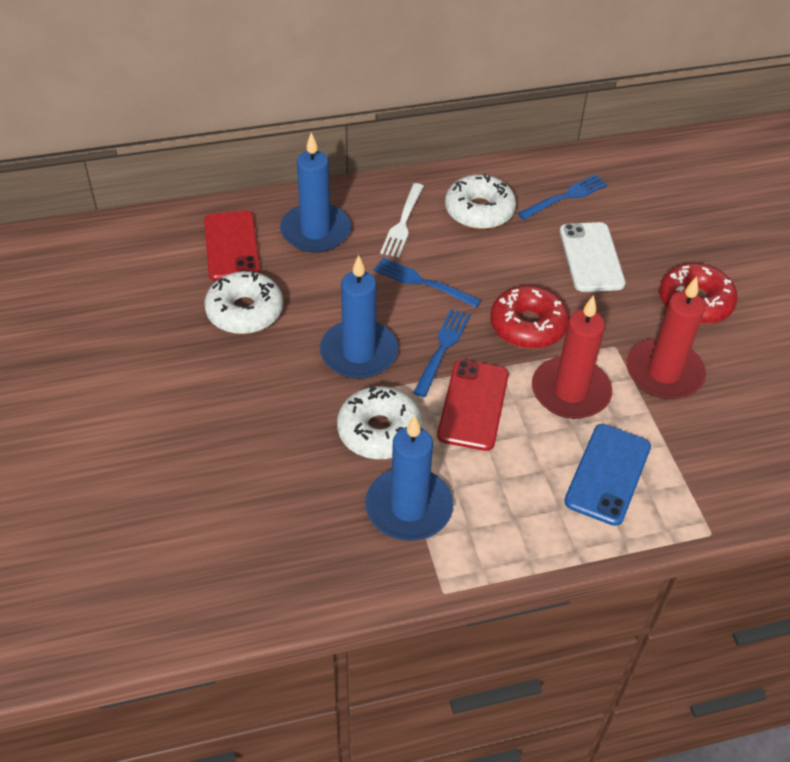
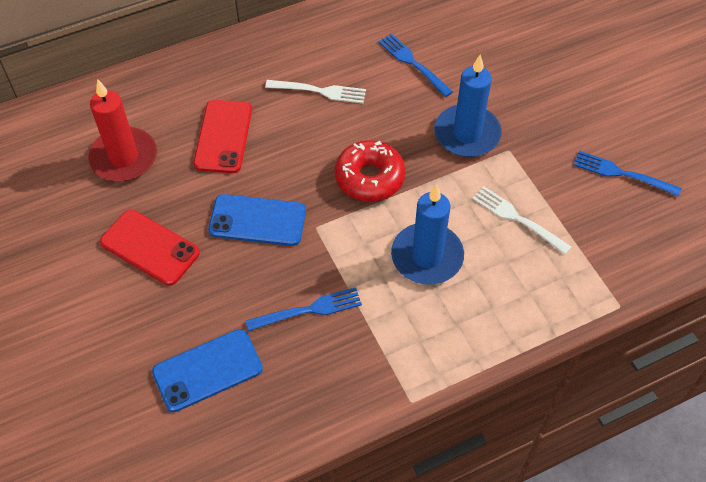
blue candle: 3 -> 2
blue phone: 1 -> 2
red candle: 2 -> 1
red donut: 2 -> 1
white donut: 3 -> 0
white fork: 1 -> 2
white phone: 1 -> 0

